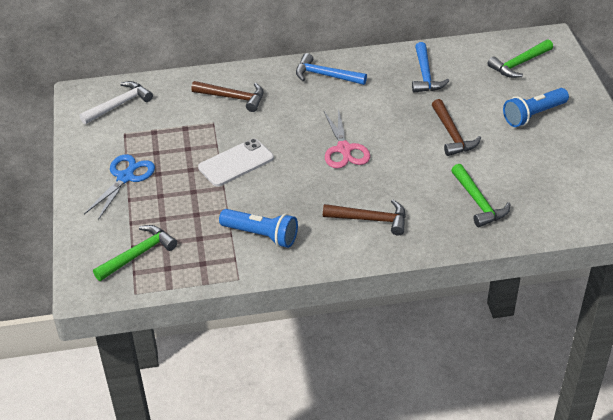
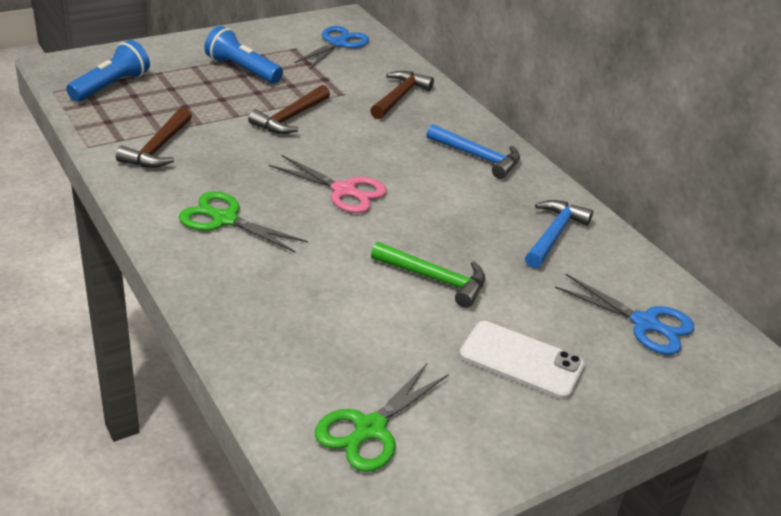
blue scissors: 1 -> 2
green hammer: 3 -> 1
green scissors: 0 -> 2
white hammer: 1 -> 0

